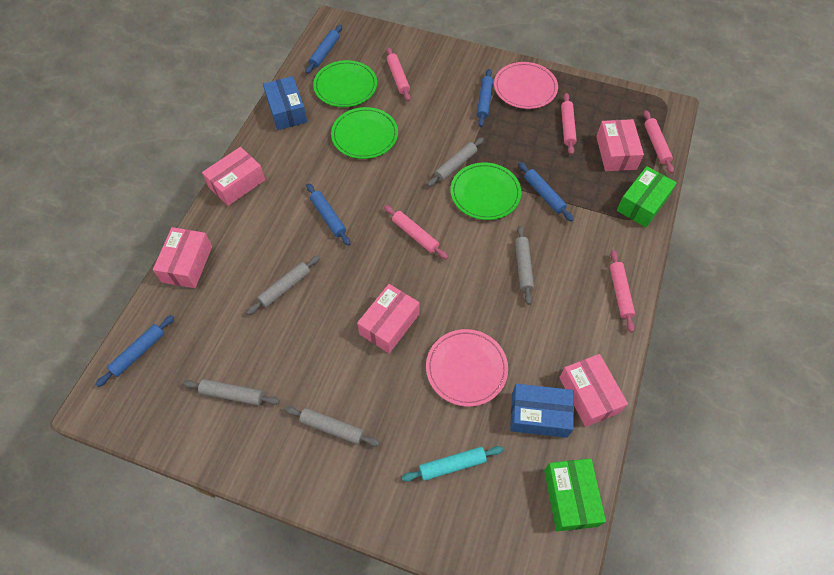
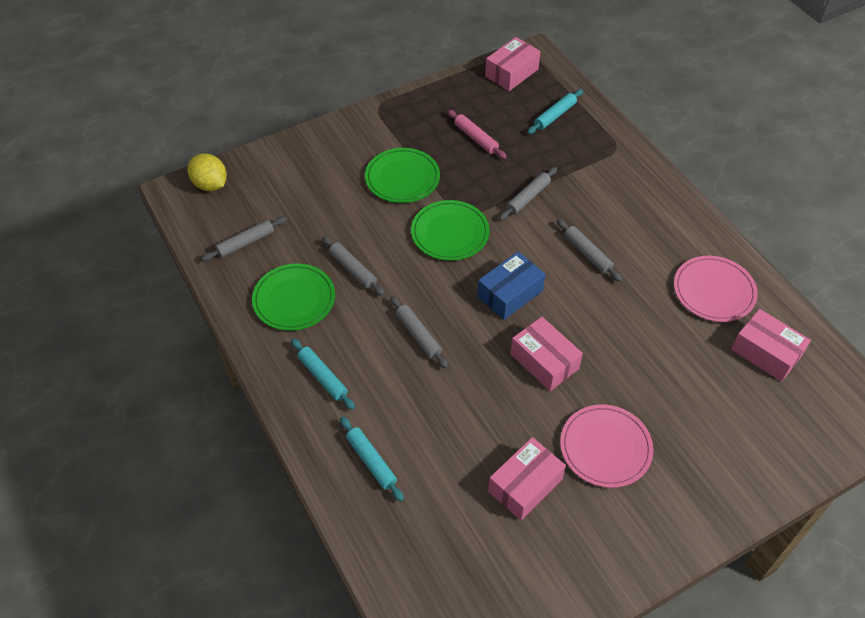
blue box: 2 -> 1
blue rolling pin: 5 -> 0
green box: 2 -> 0
pink box: 5 -> 4
pink rolling pin: 5 -> 1
turquoise rolling pin: 1 -> 3
yellow lemon: 0 -> 1

